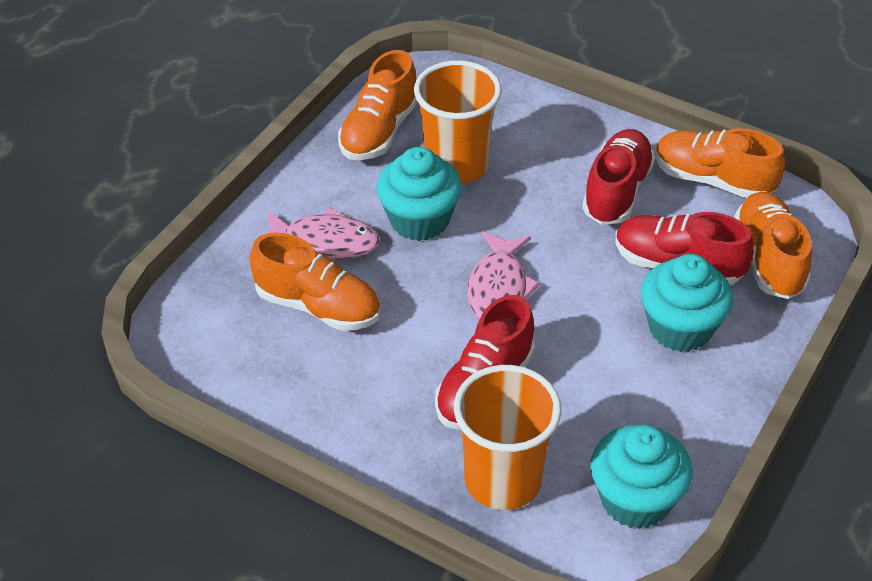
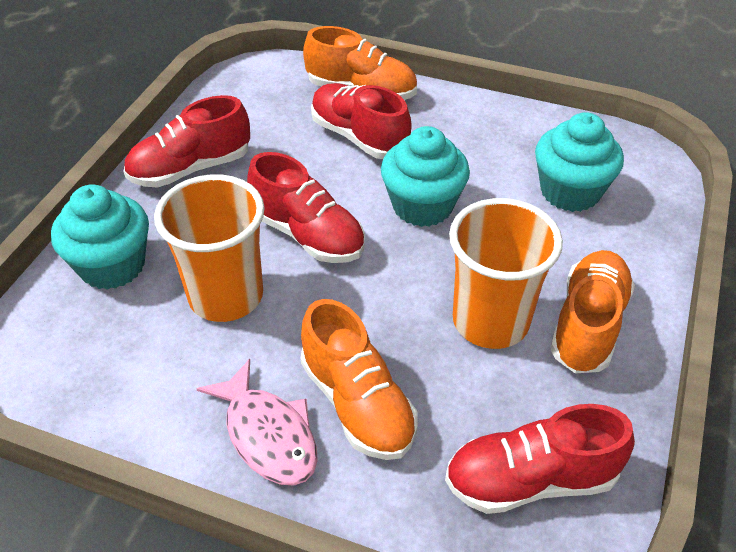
orange shoe: 4 -> 3
pink fish: 2 -> 1
red shoe: 3 -> 4

